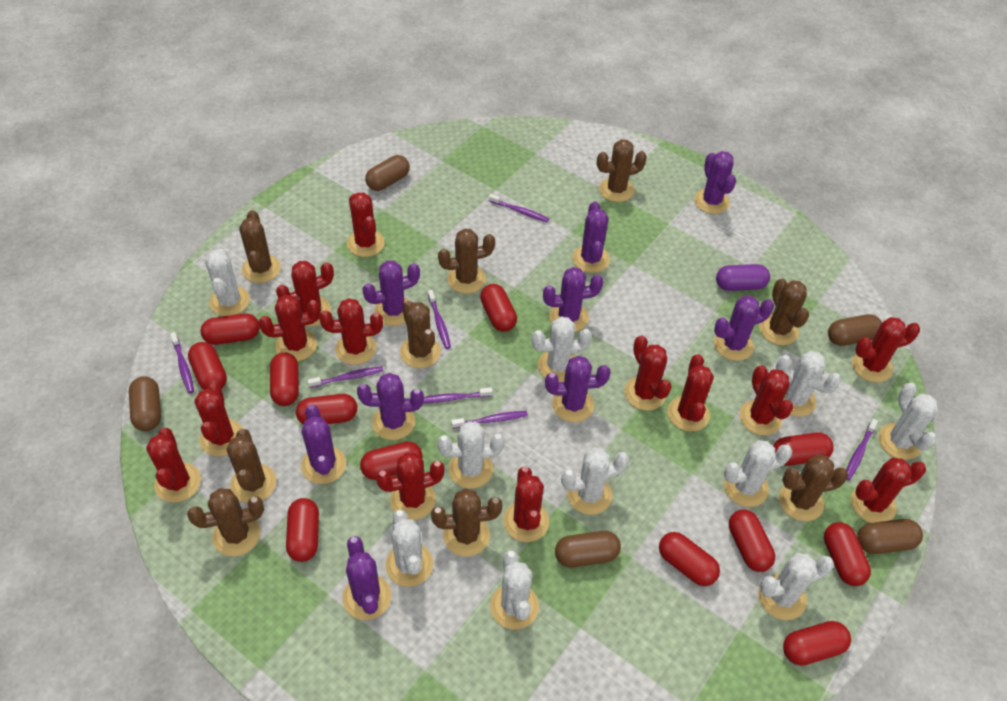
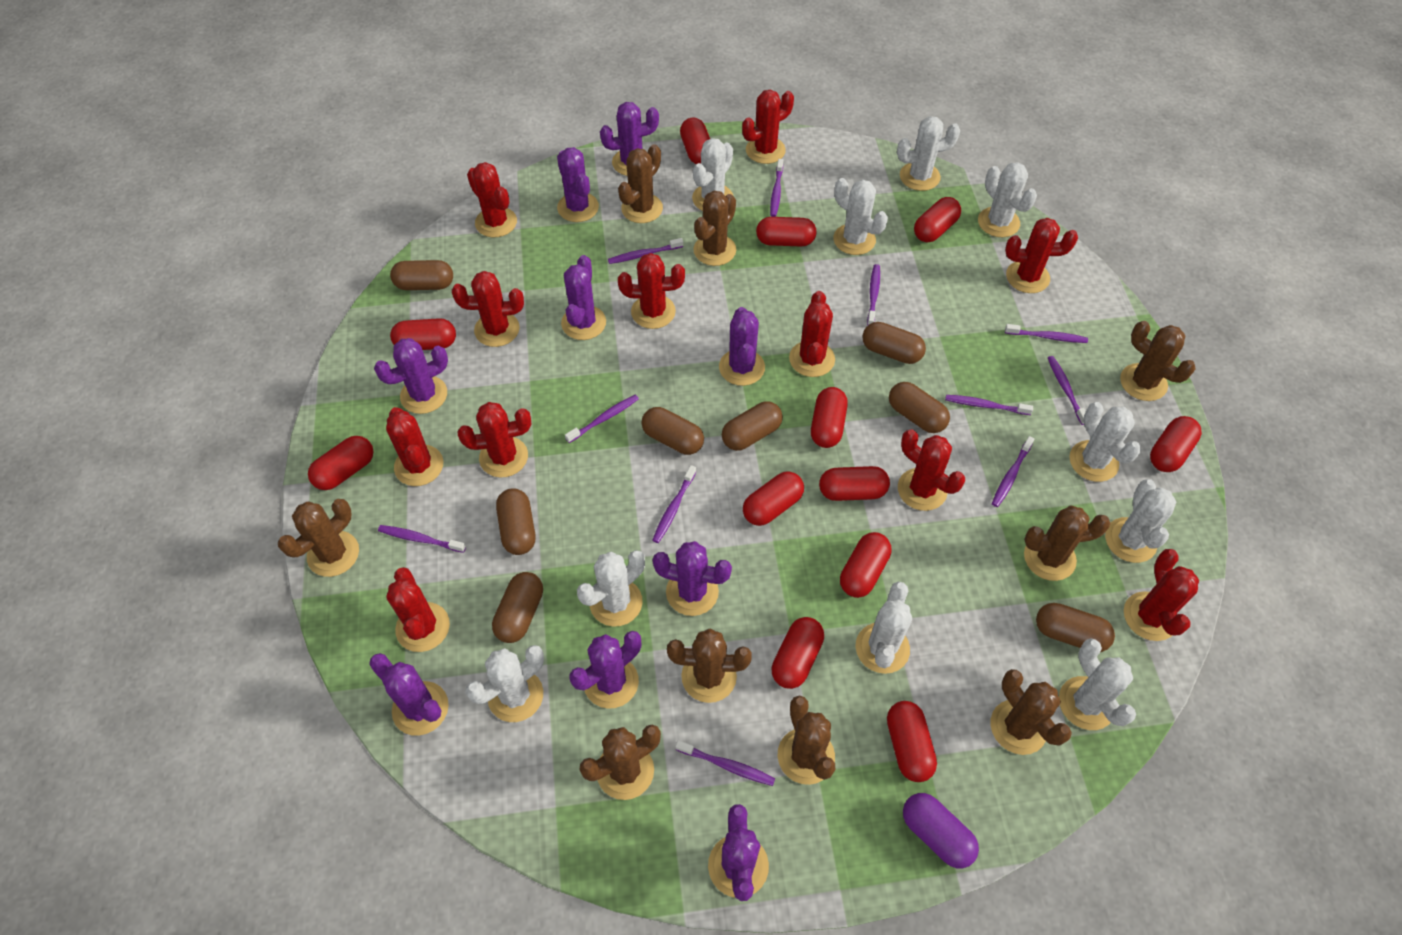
brown capsule: 5 -> 8
purple toothbrush: 7 -> 11
red cactus: 13 -> 11

